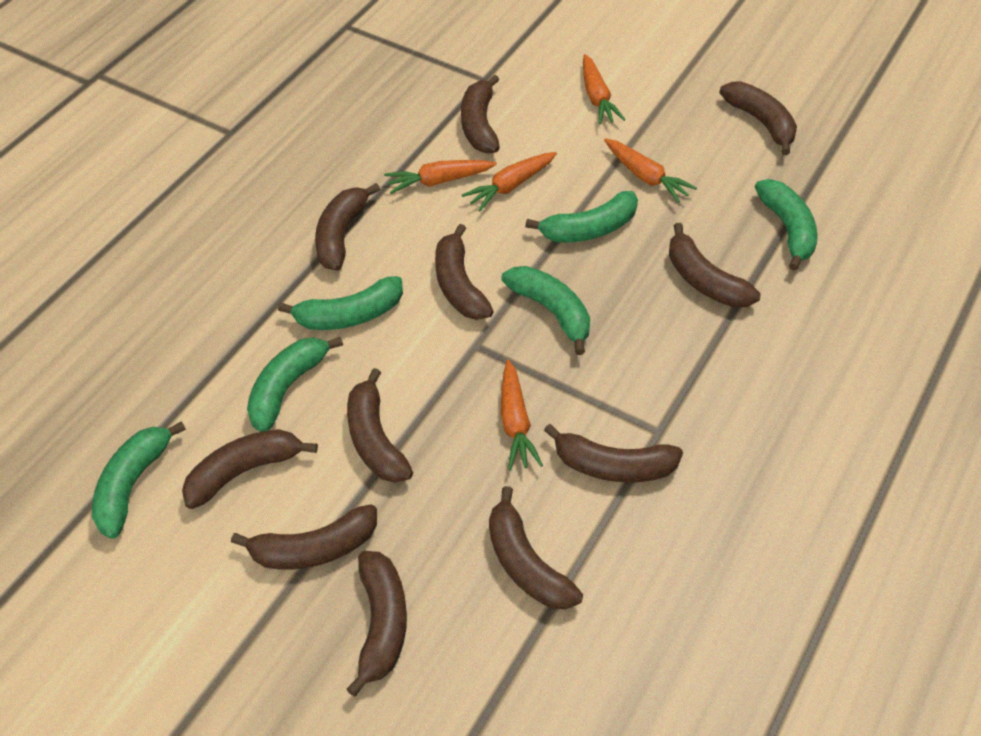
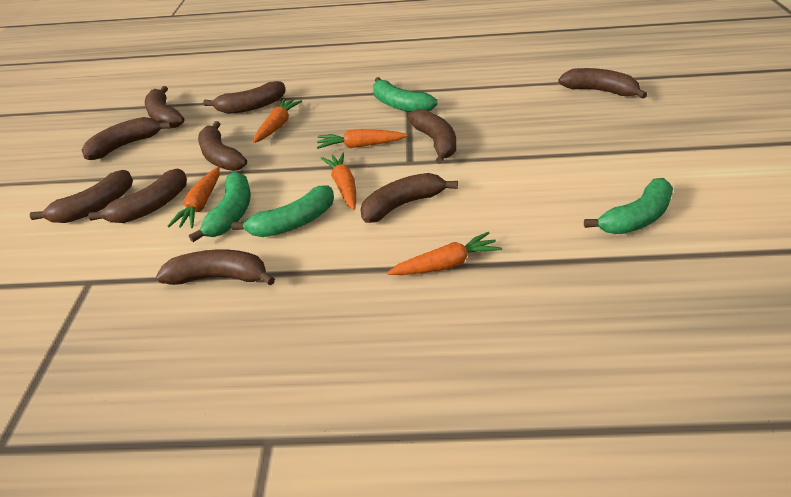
brown banana: 11 -> 10
green banana: 6 -> 4

